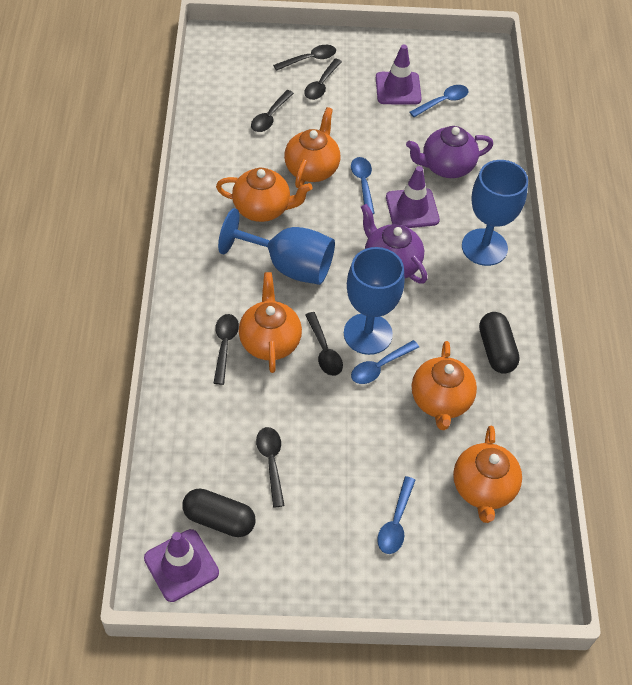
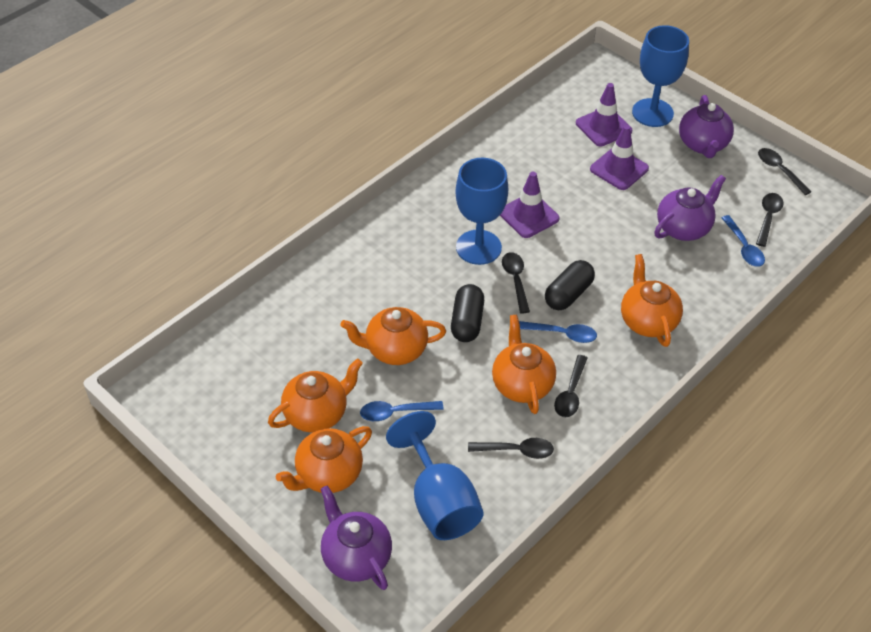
black spoon: 6 -> 5
blue spoon: 4 -> 3
purple teapot: 2 -> 3

